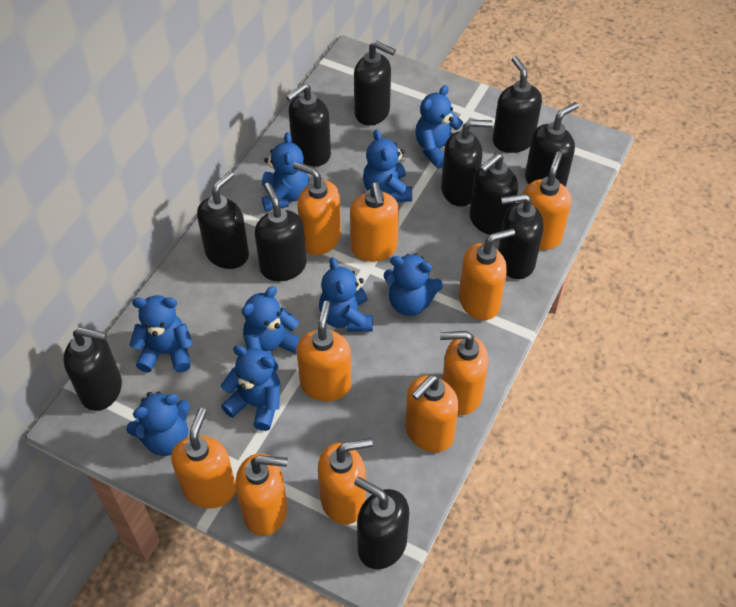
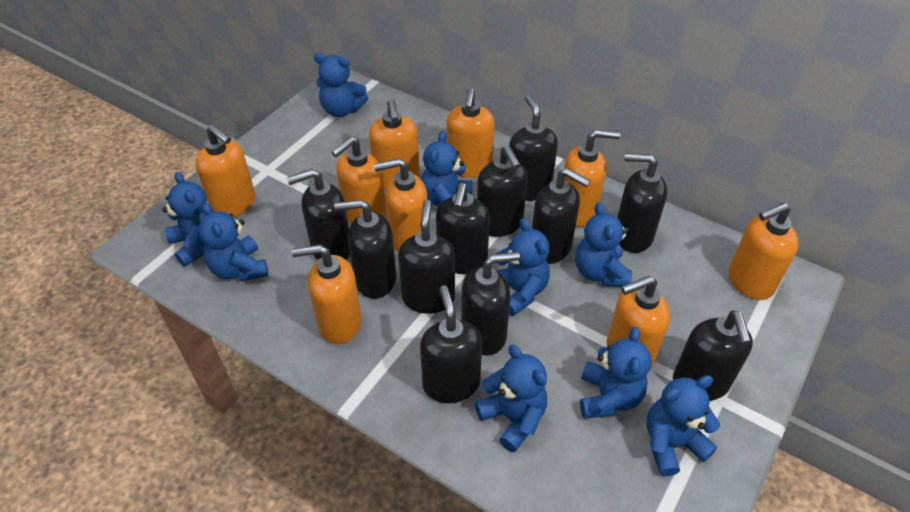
orange soap dispenser: 10 -> 9

